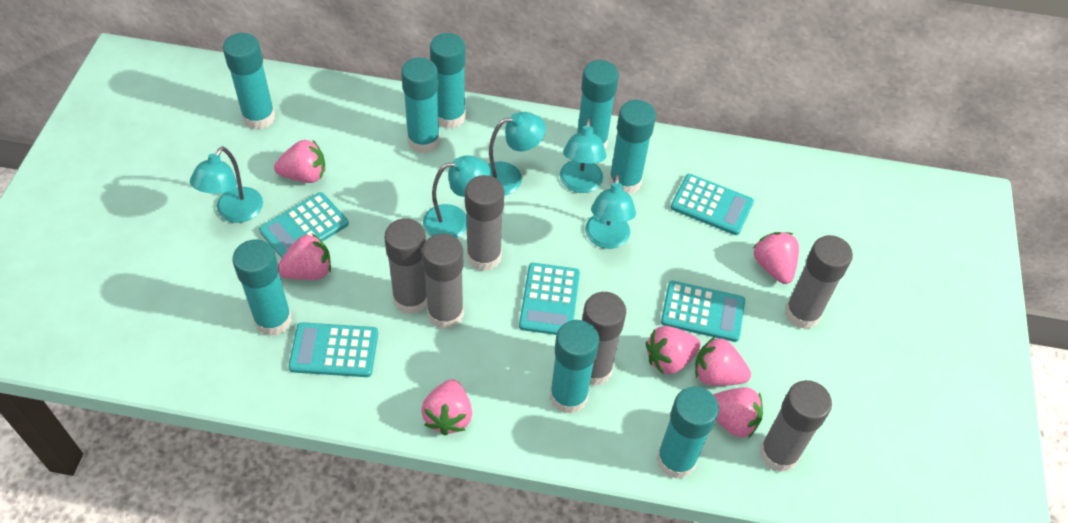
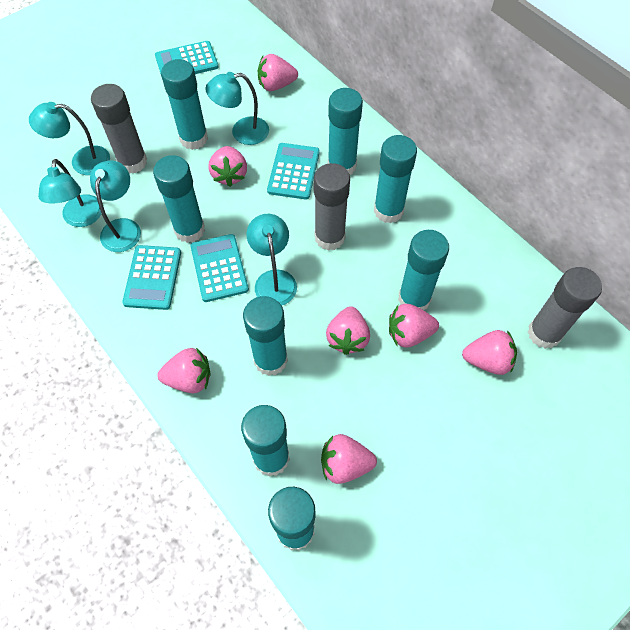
grey glue stick: 6 -> 3
turquoise calculator: 5 -> 4

